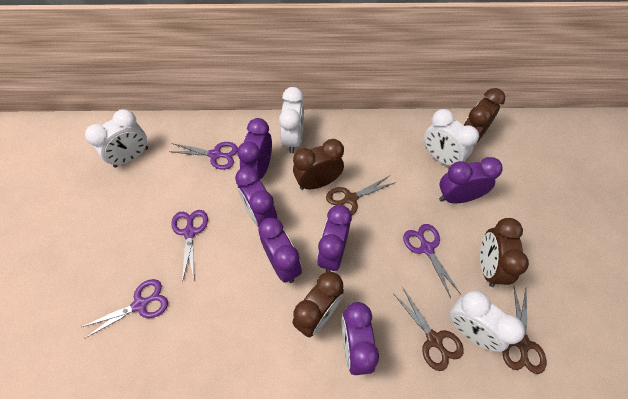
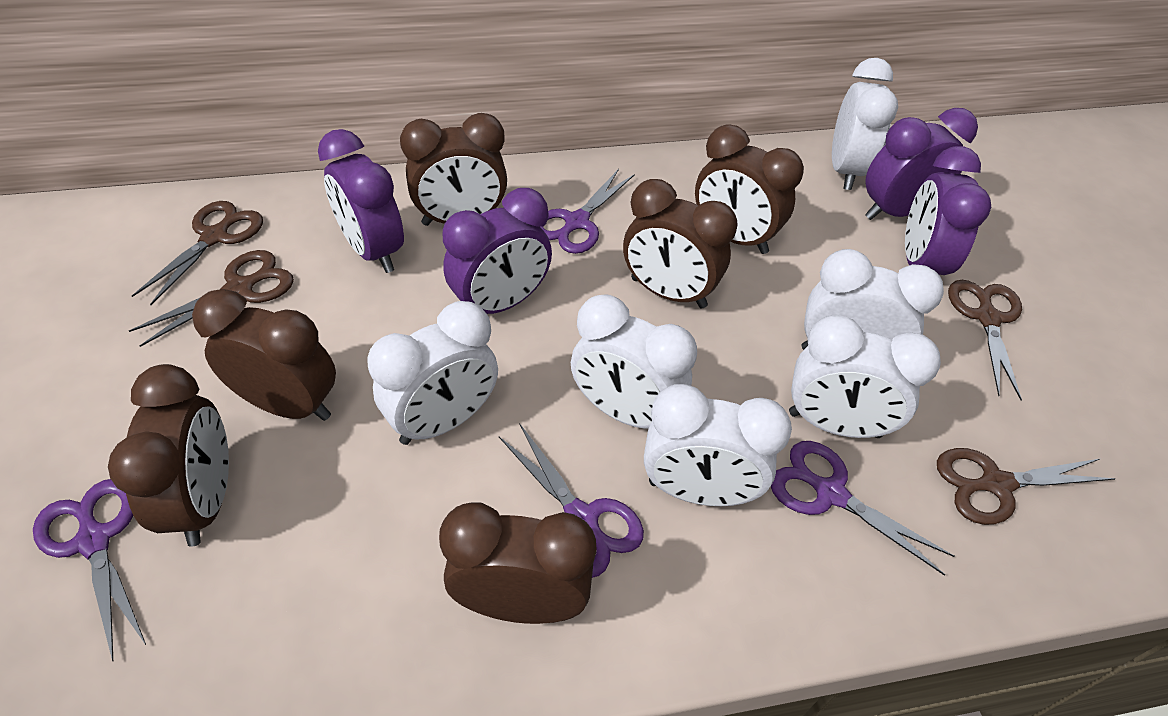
brown clock: 4 -> 6
brown scissors: 3 -> 4
purple clock: 6 -> 4
white clock: 4 -> 6

